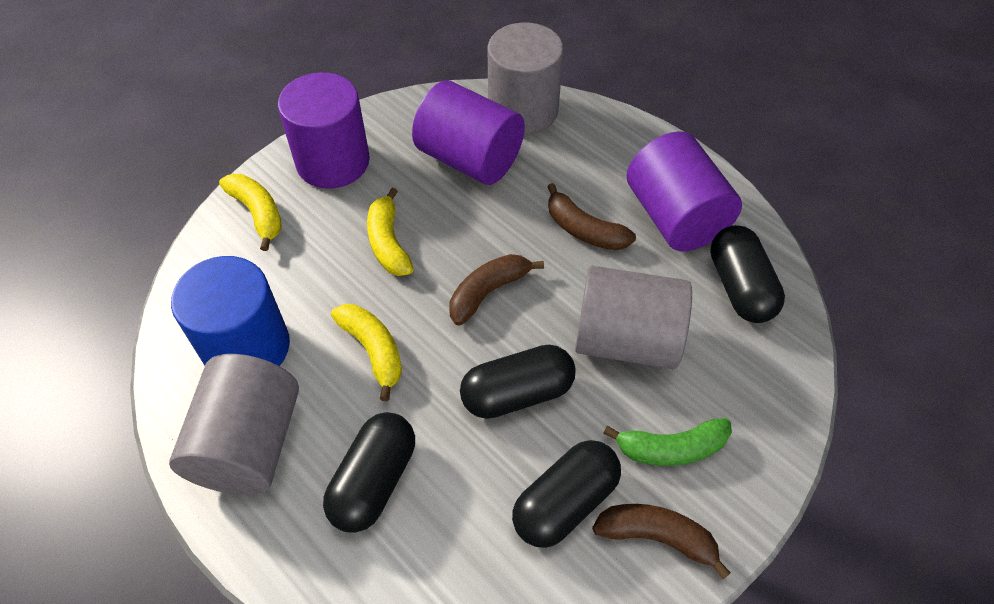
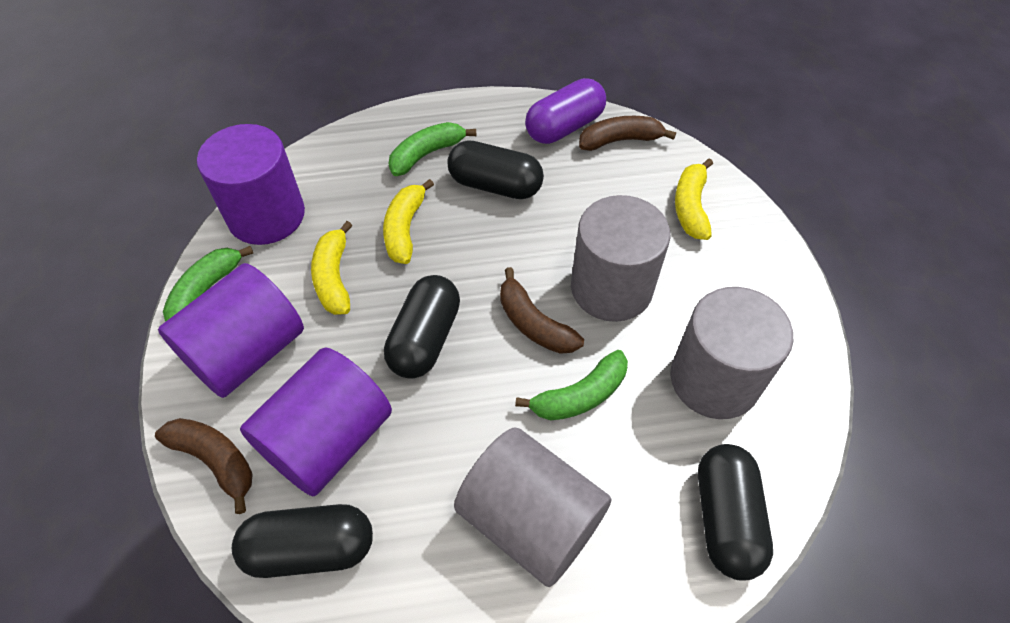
blue cylinder: 1 -> 0
green banana: 1 -> 3
purple capsule: 0 -> 1

